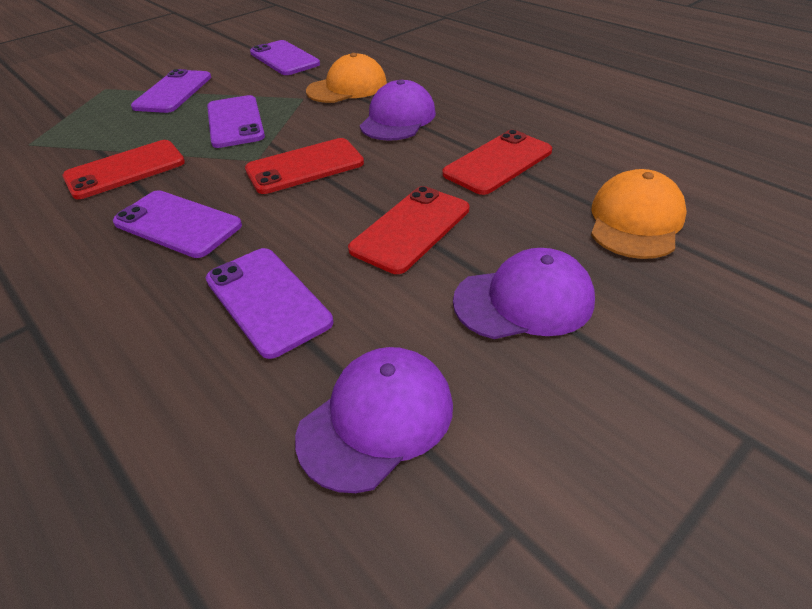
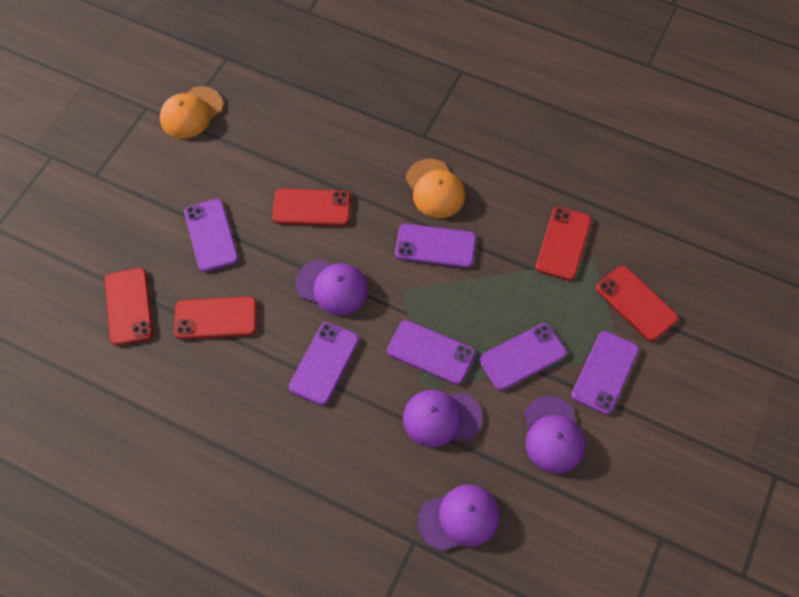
purple cap: 3 -> 4
purple phone: 5 -> 6
red phone: 4 -> 5

